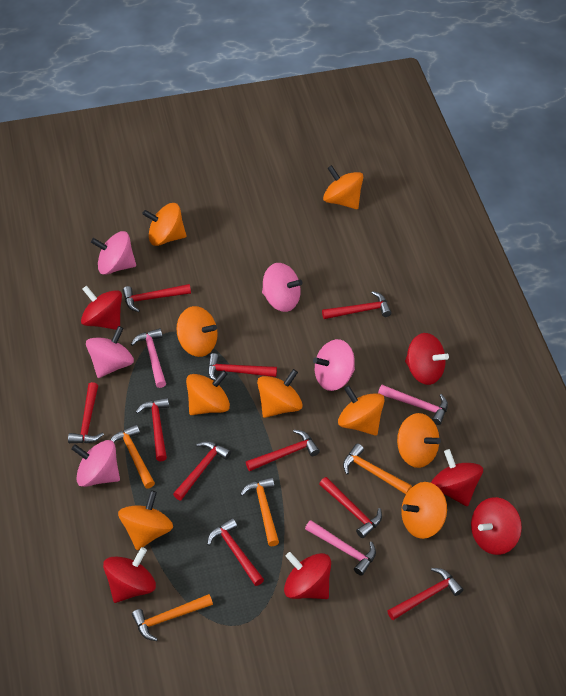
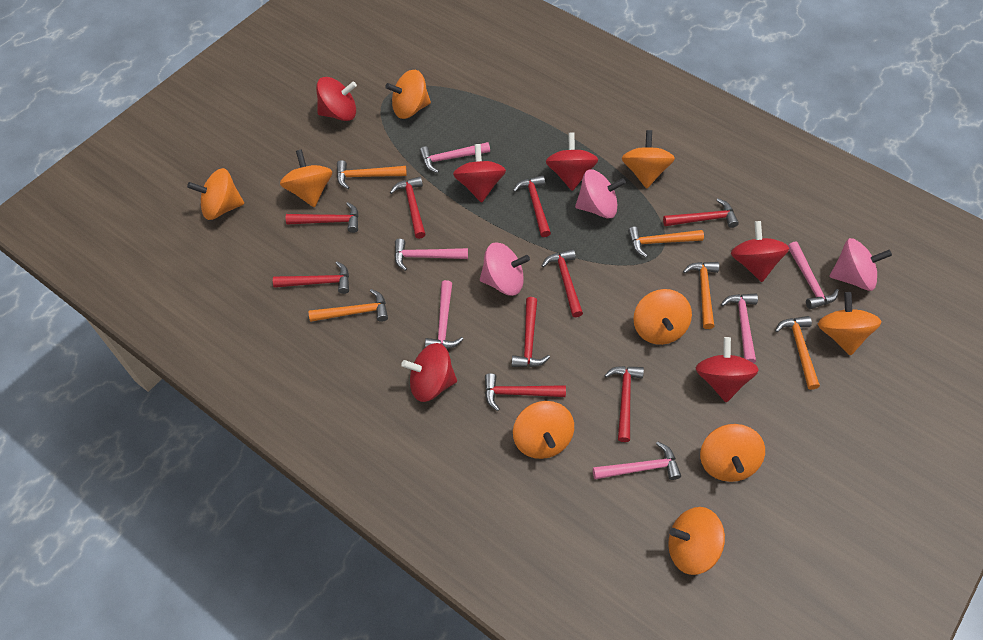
orange hammer: 4 -> 5
pink hammer: 3 -> 6
pink spinning top: 5 -> 3
red hammer: 10 -> 9

